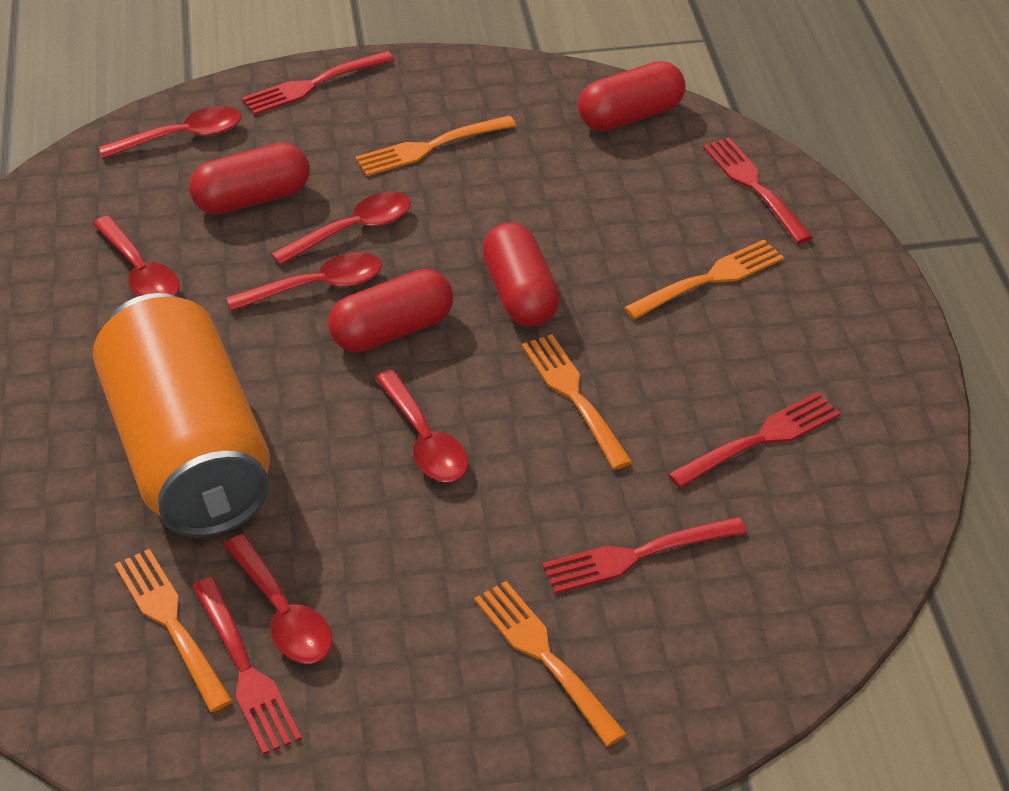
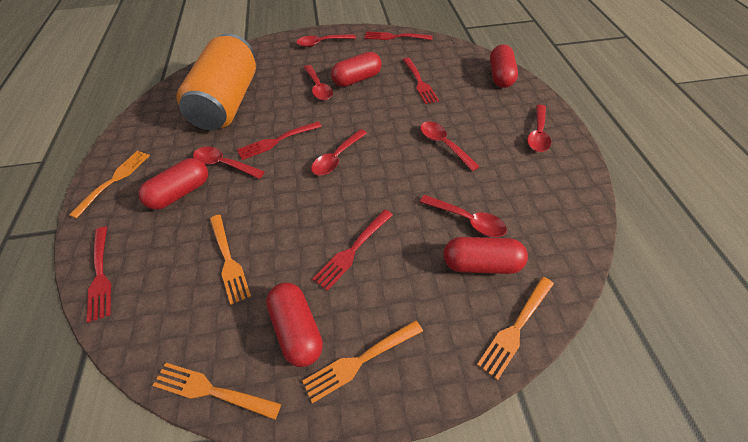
red capsule: 4 -> 5
red spoon: 6 -> 7

